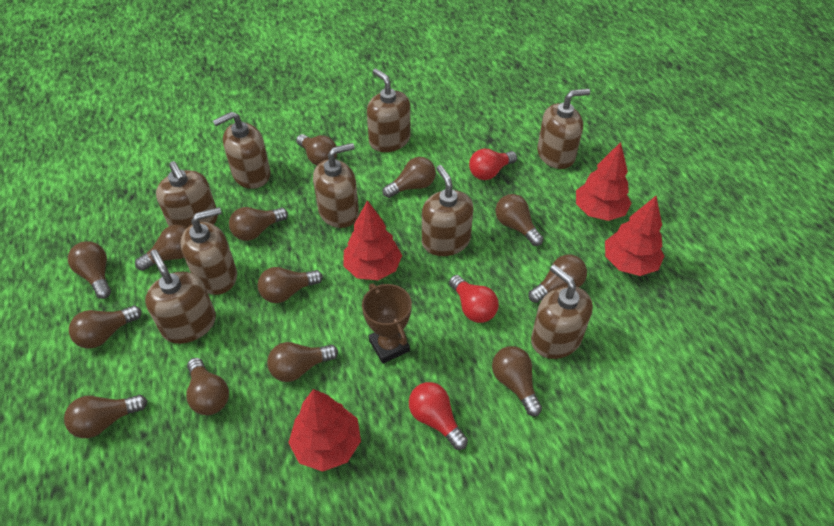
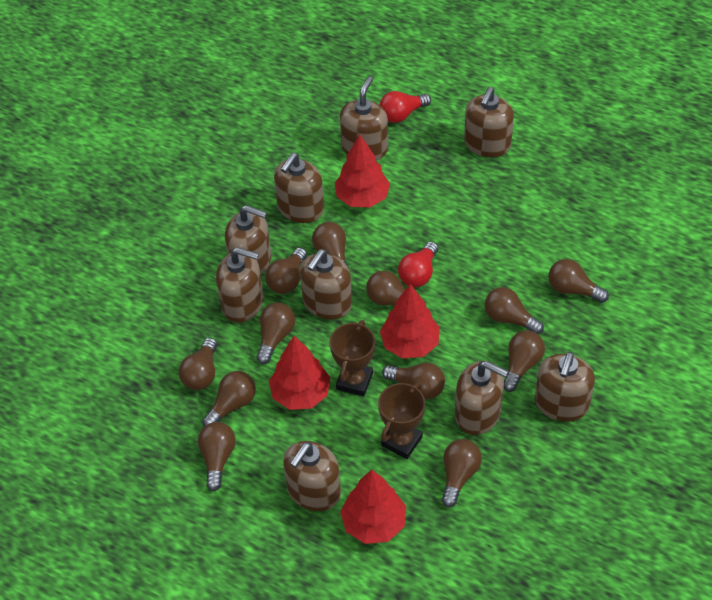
brown light bulb: 13 -> 12
brown trophy: 1 -> 2
red light bulb: 3 -> 2

